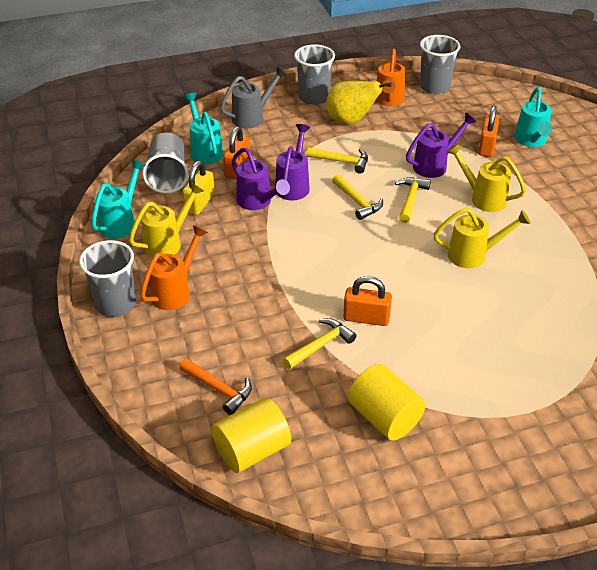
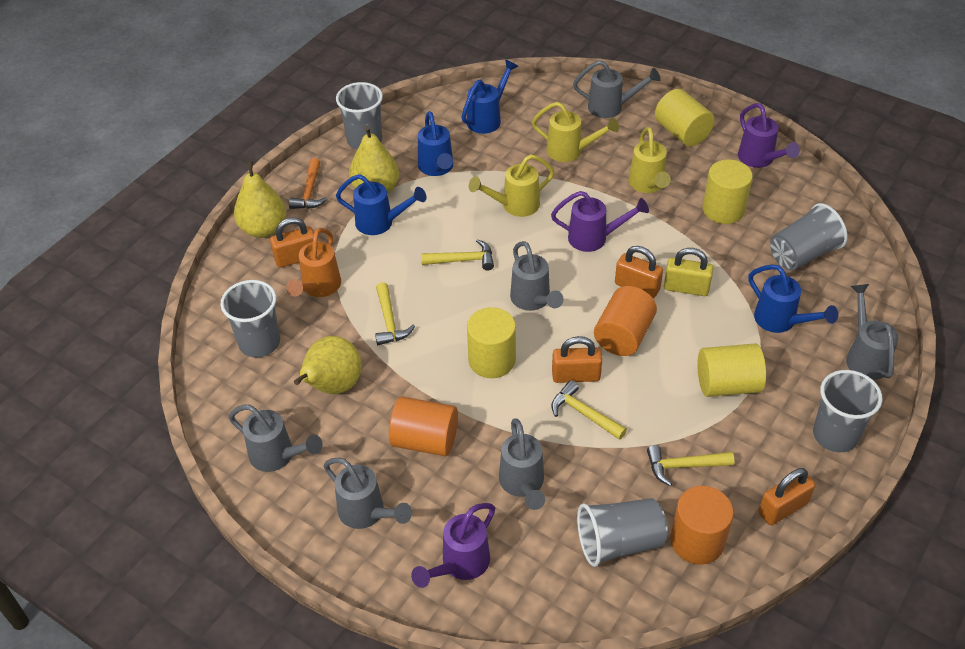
blue watering can: 0 -> 4
grey cup: 4 -> 5
grey watering can: 1 -> 6
orange cylinder: 0 -> 3
orange padlock: 3 -> 4
orange watering can: 2 -> 1
turquoise watering can: 3 -> 0
yellow cylinder: 2 -> 4
yellow pear: 1 -> 3

